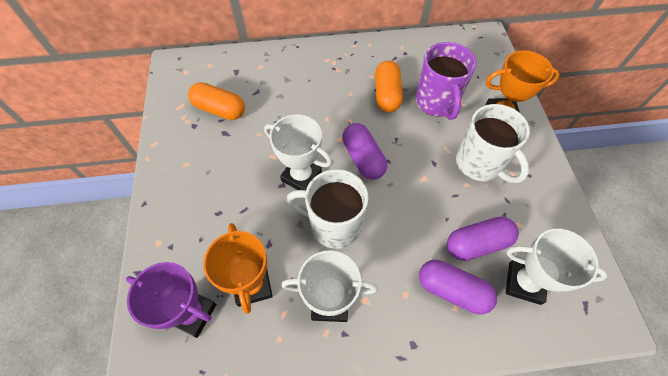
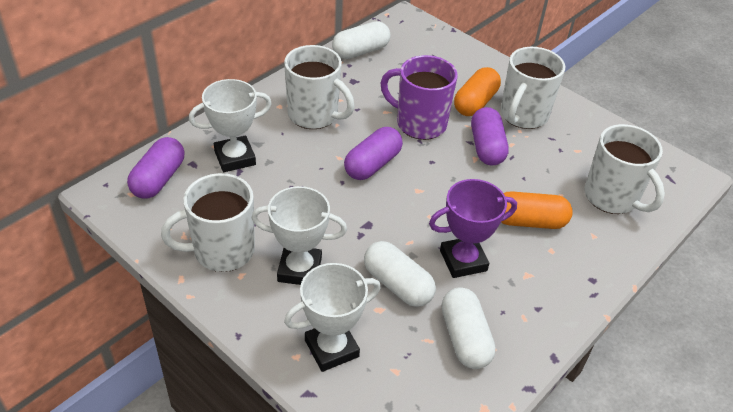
orange trophy: 2 -> 0
white capsule: 0 -> 3
white mug: 2 -> 4

